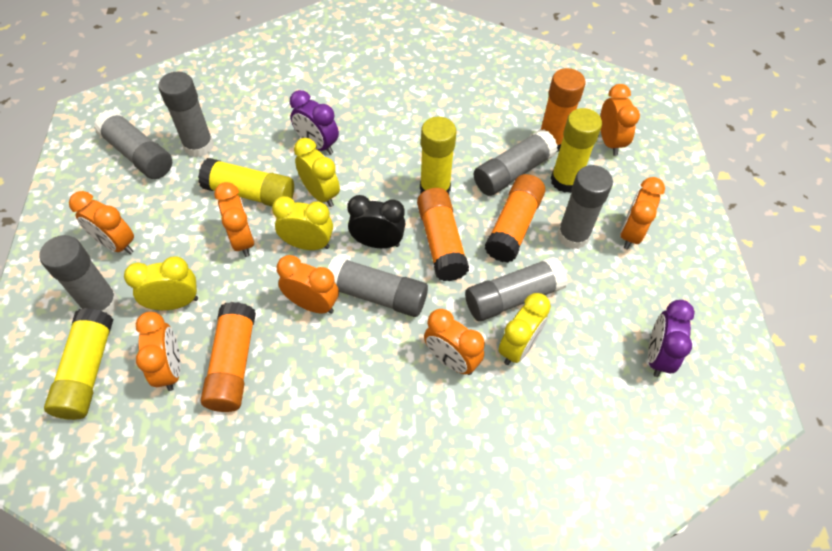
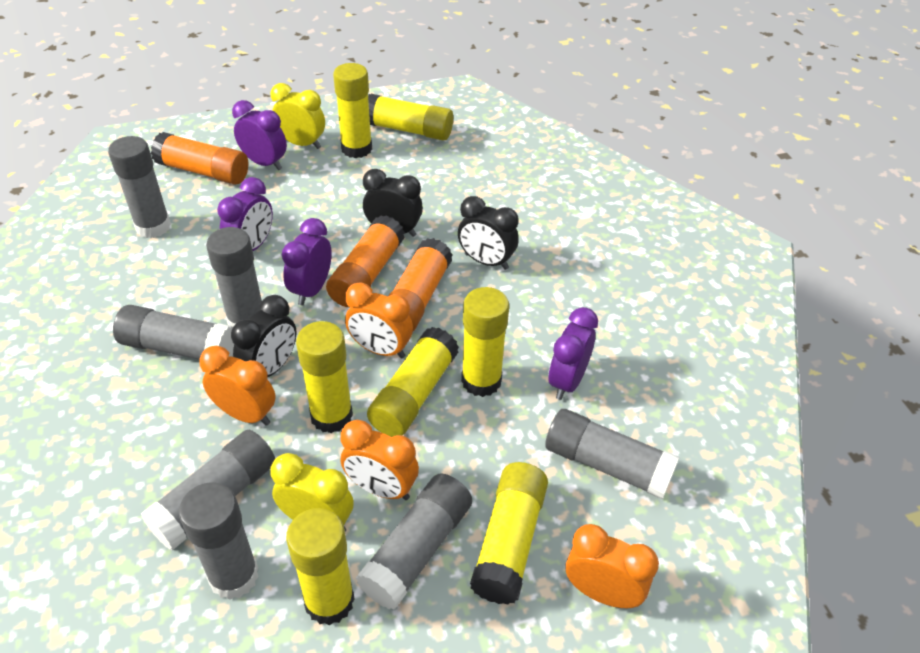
black clock: 1 -> 3
orange clock: 7 -> 4
orange glue stick: 4 -> 3
purple clock: 2 -> 4
yellow clock: 4 -> 2
yellow glue stick: 4 -> 7

